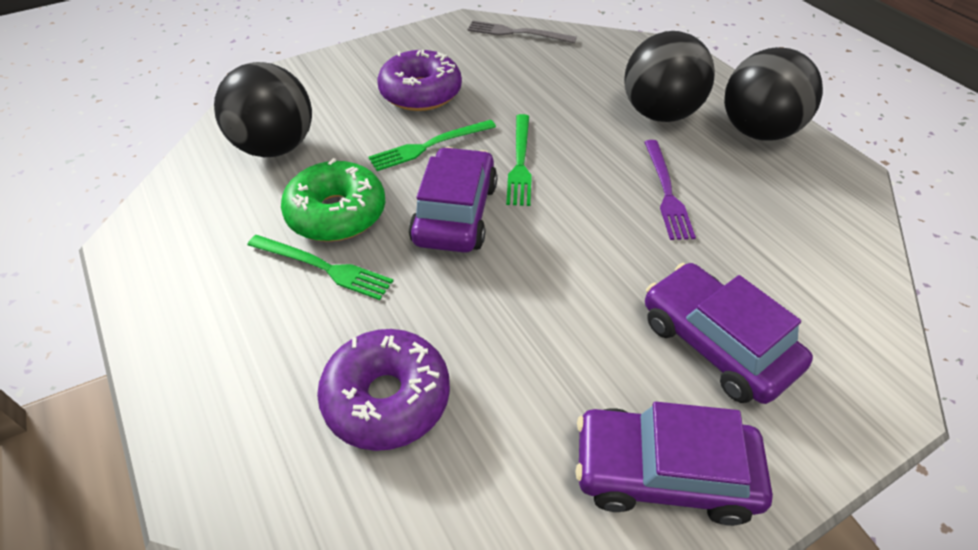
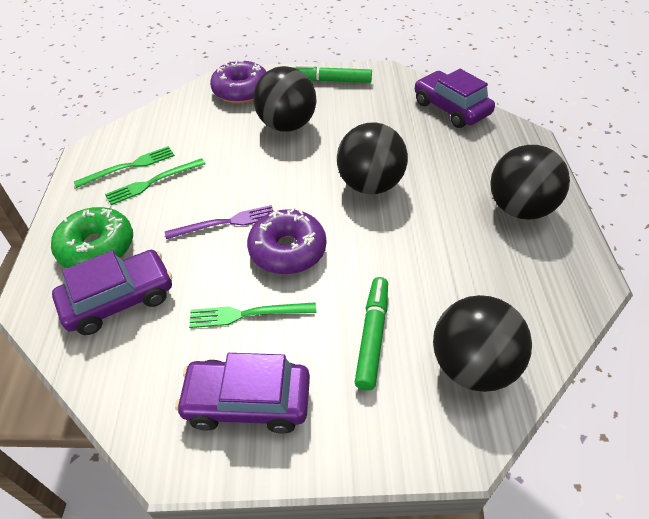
black ball: 3 -> 4
green marker: 0 -> 2
grey fork: 1 -> 0

